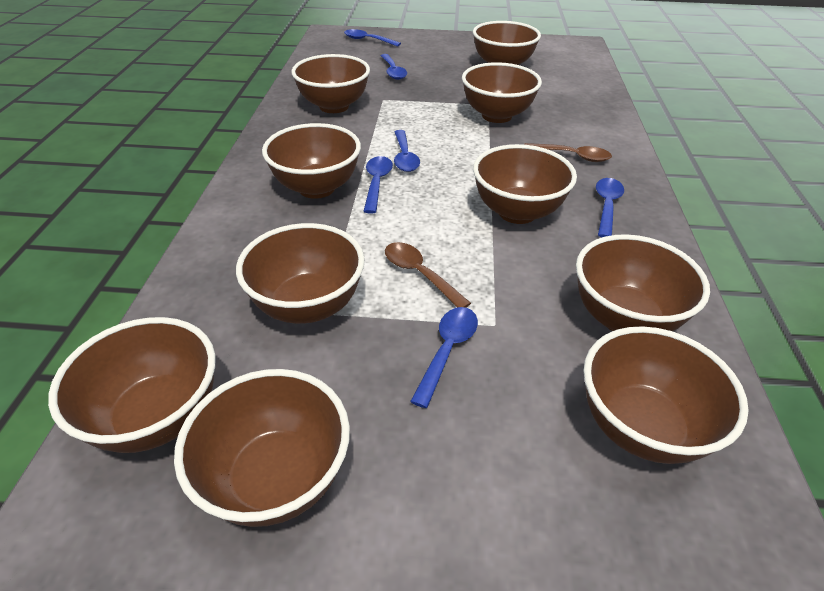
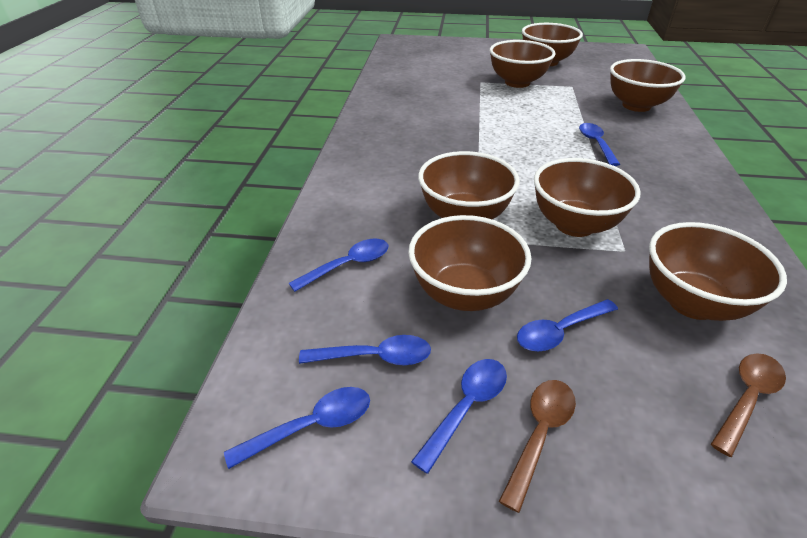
brown bowl: 10 -> 7

